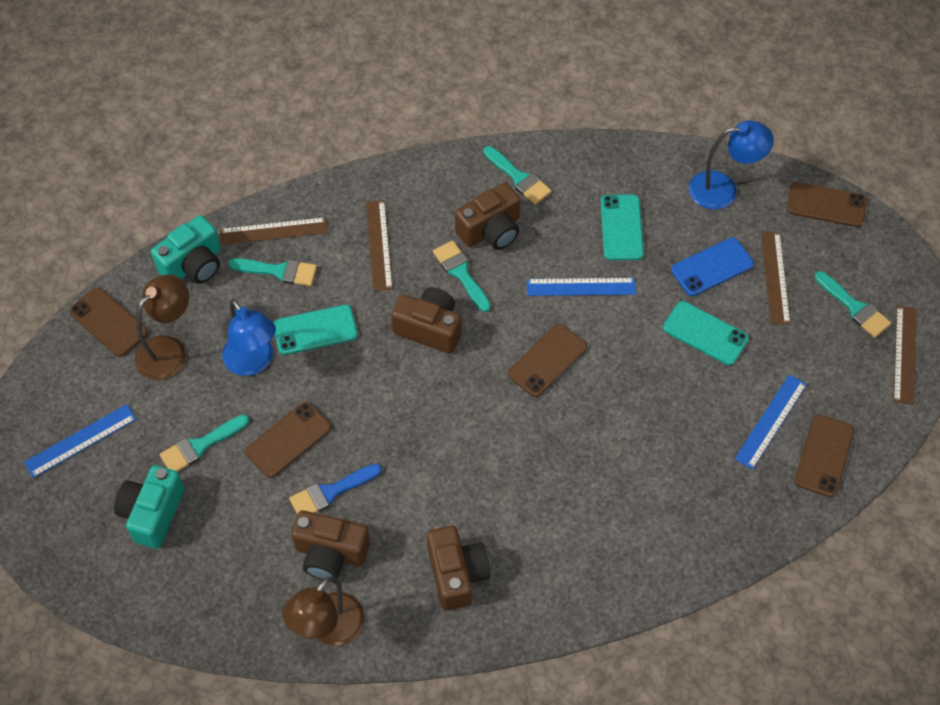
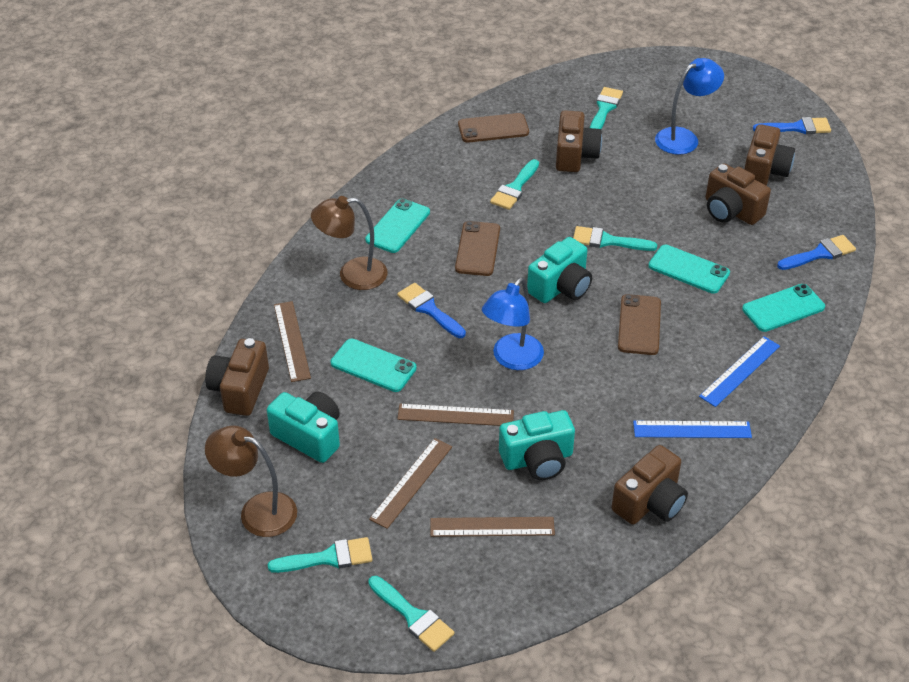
blue brush: 1 -> 3
blue phone: 1 -> 0
blue ruler: 3 -> 2
brown camera: 4 -> 5
brown phone: 5 -> 3
turquoise camera: 2 -> 3
turquoise phone: 3 -> 4

